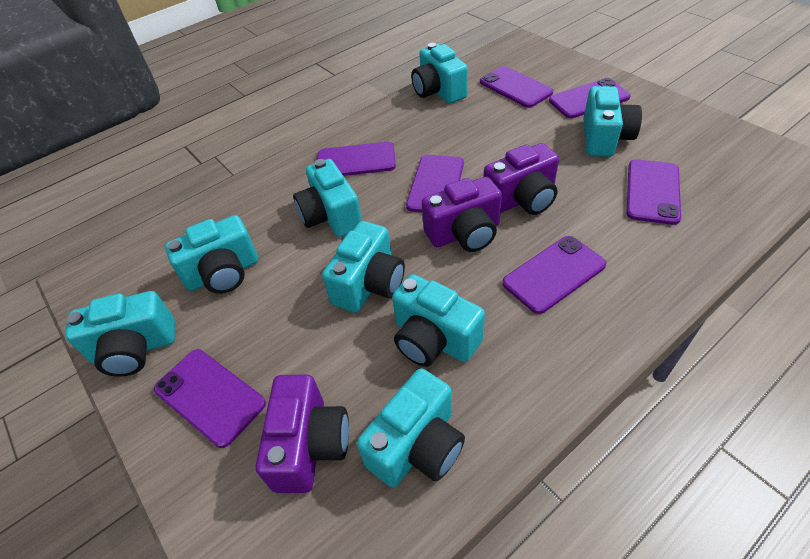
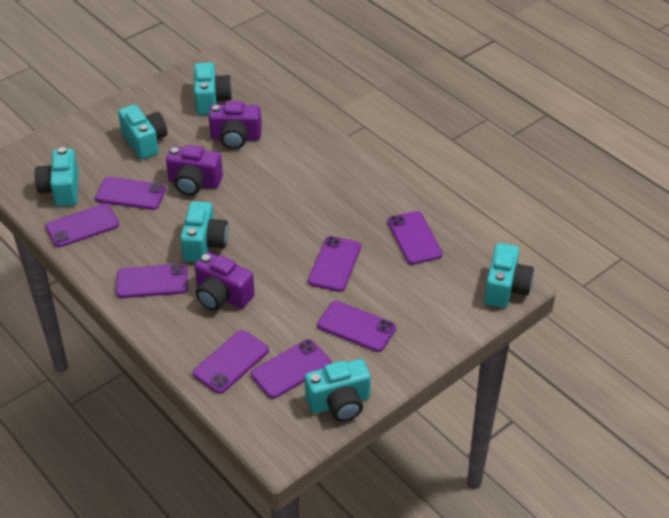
purple phone: 7 -> 8
turquoise camera: 8 -> 6

